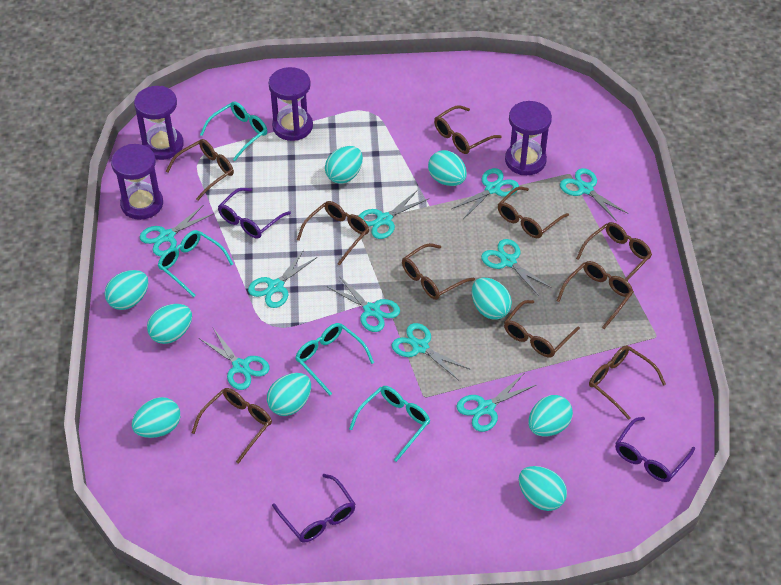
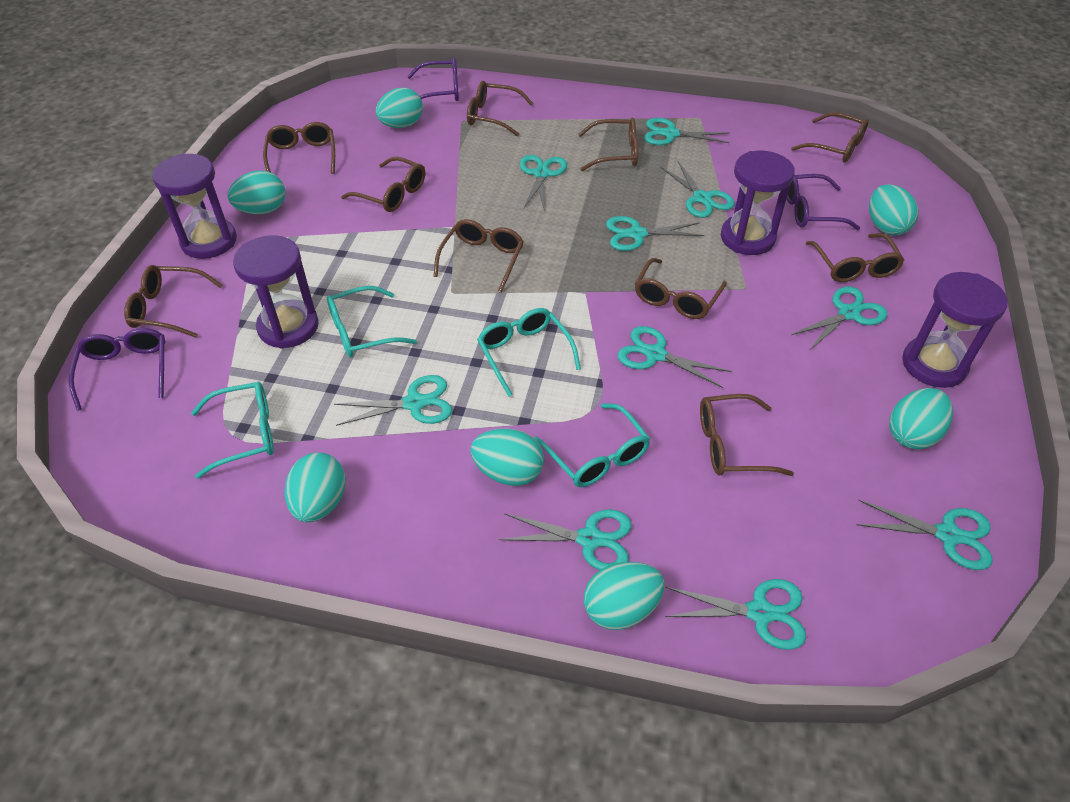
turquoise egg: 9 -> 7

